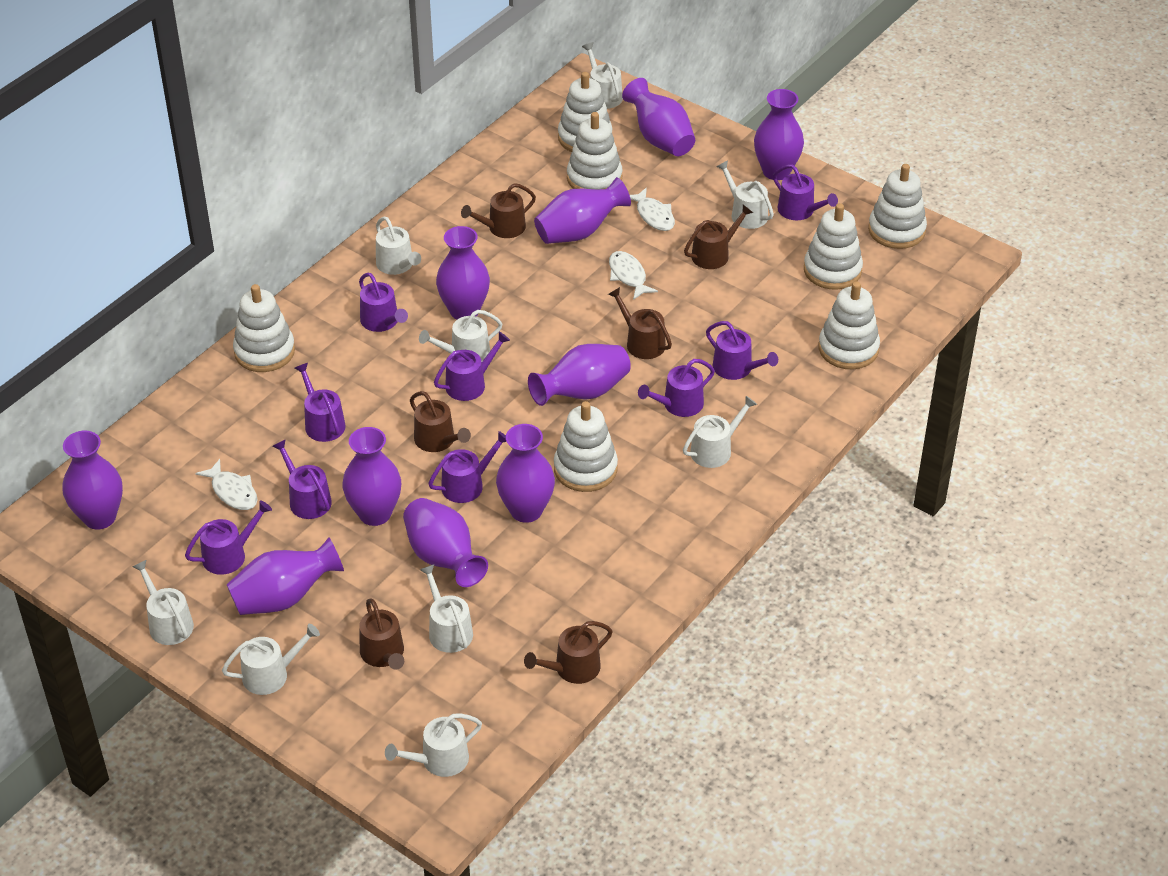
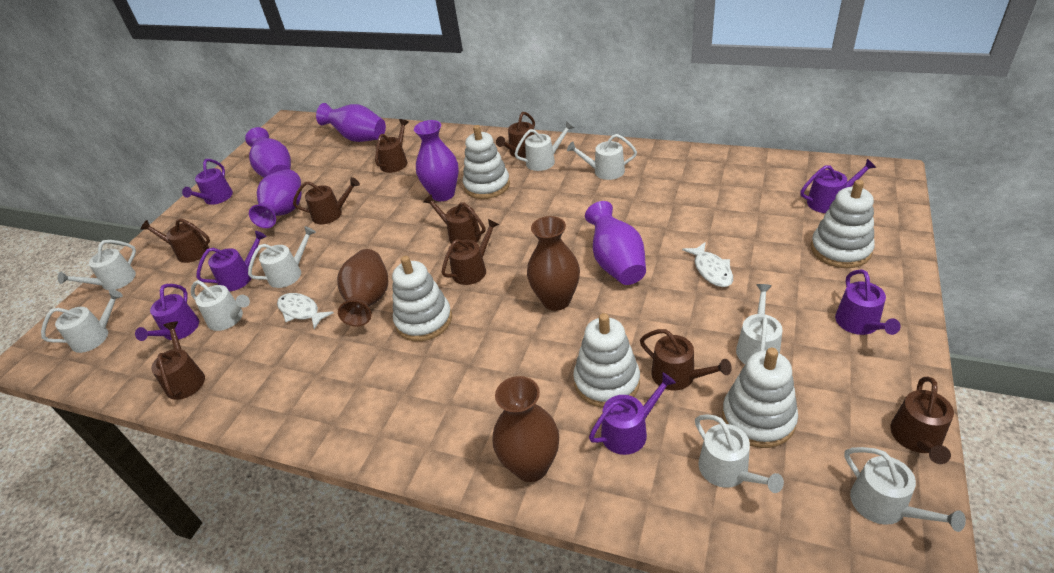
brown vase: 0 -> 3
brown watering can: 6 -> 9
purple vase: 10 -> 5
purple watering can: 9 -> 6
white fish: 3 -> 2
white stacking toy: 7 -> 5

